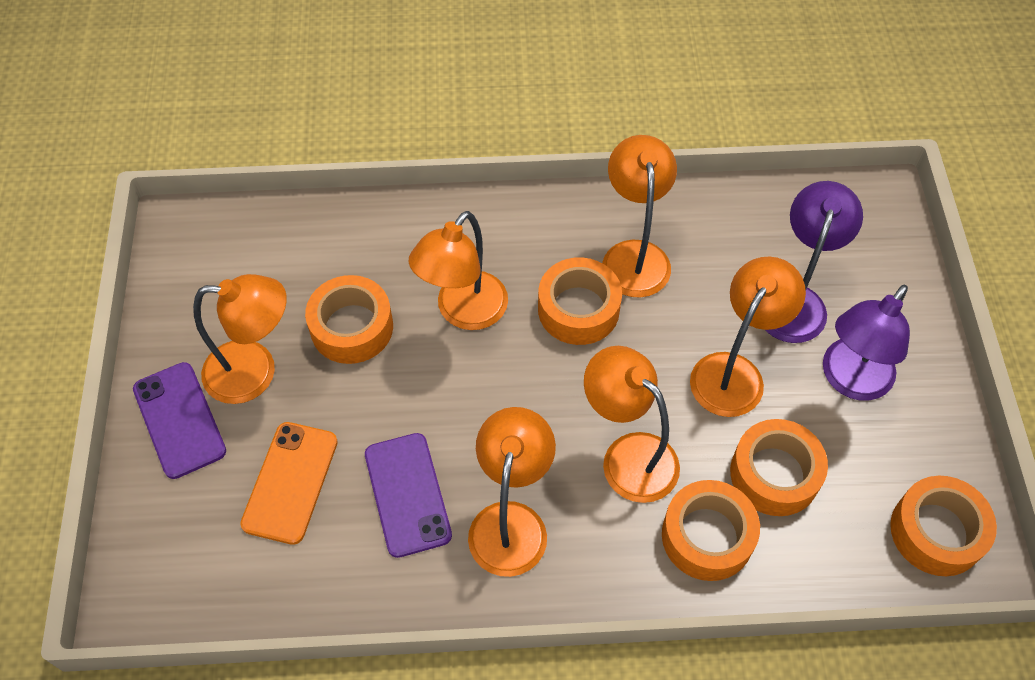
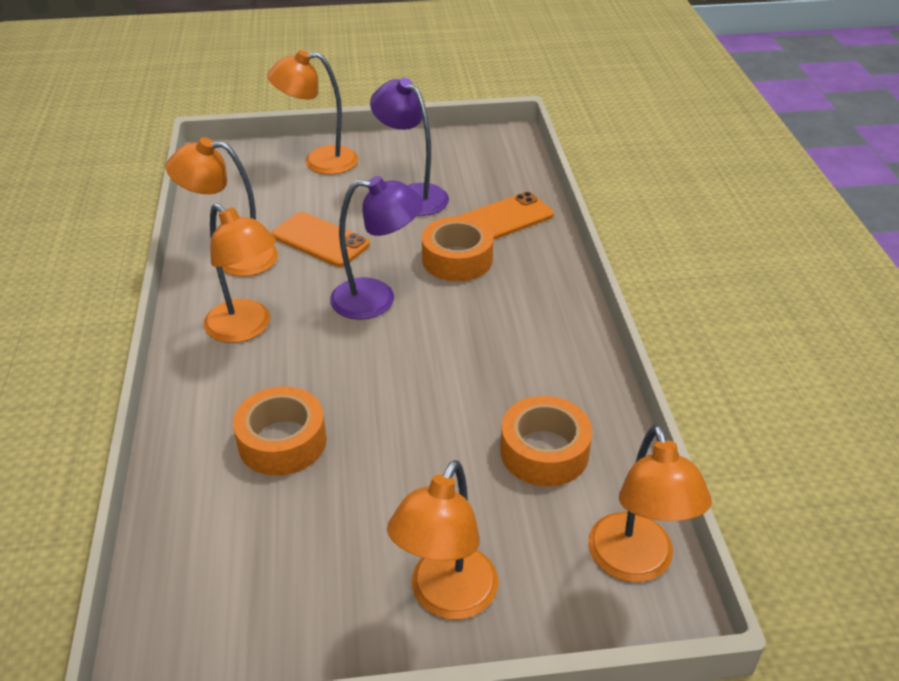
orange lamp: 6 -> 5
orange phone: 1 -> 2
orange tape: 5 -> 3
purple phone: 2 -> 0

